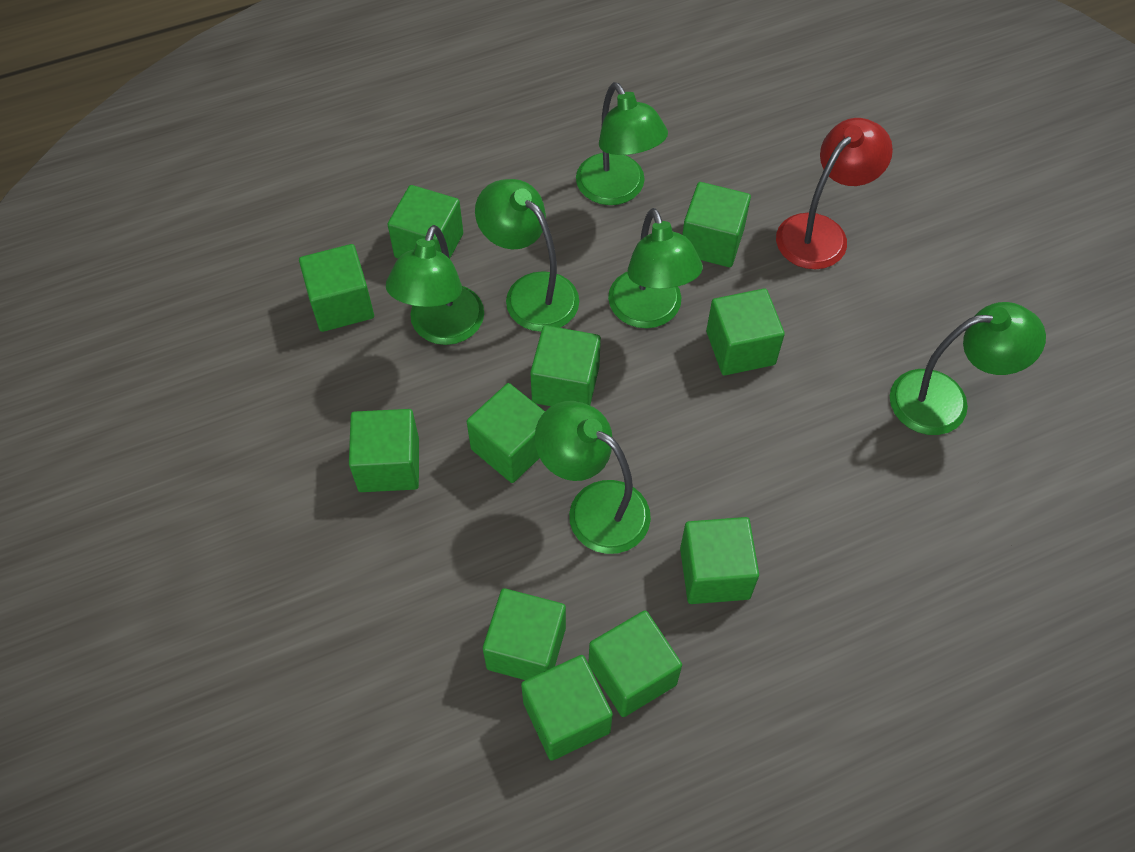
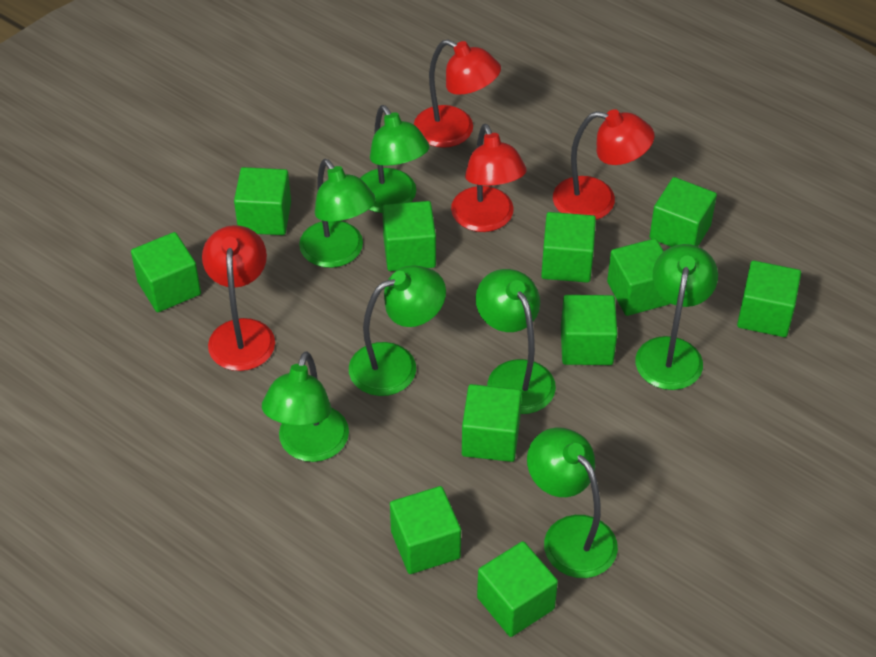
green lamp: 6 -> 7
red lamp: 1 -> 4

